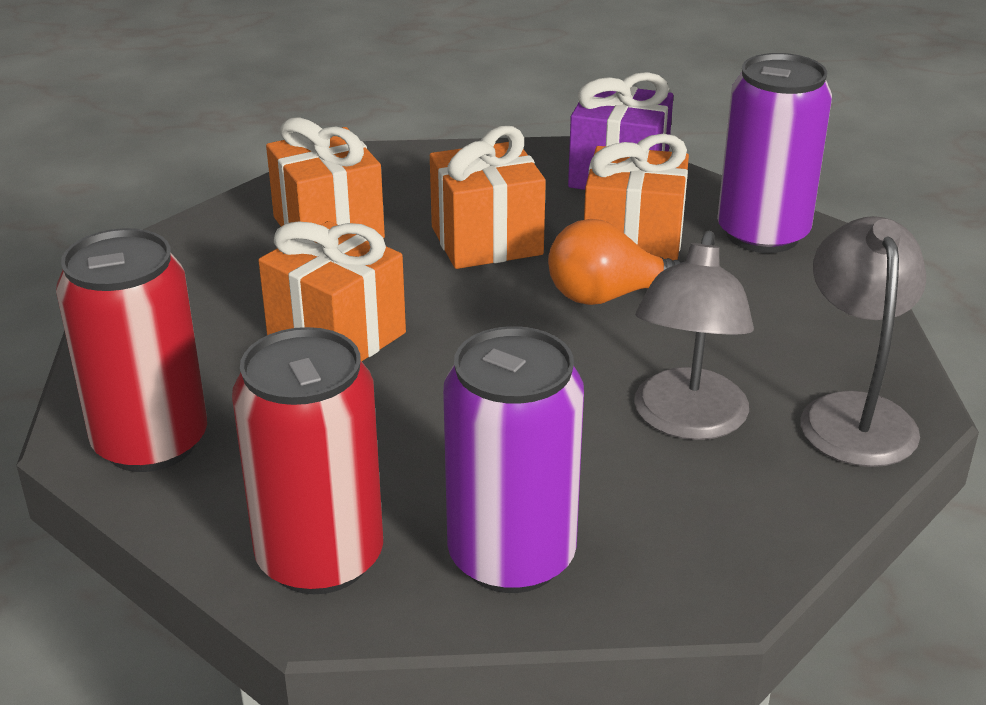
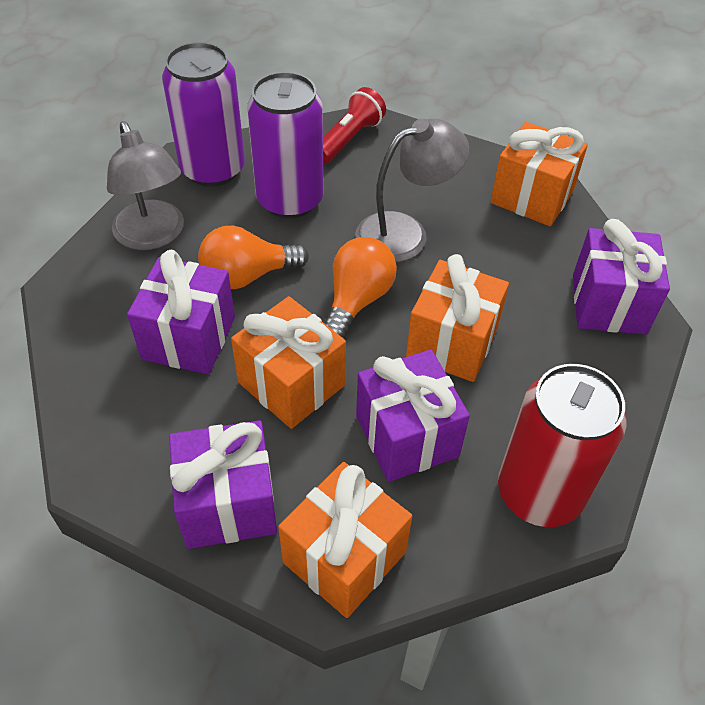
orange light bulb: 1 -> 2
purple gift: 1 -> 4
red can: 2 -> 1
red flashlight: 0 -> 1

